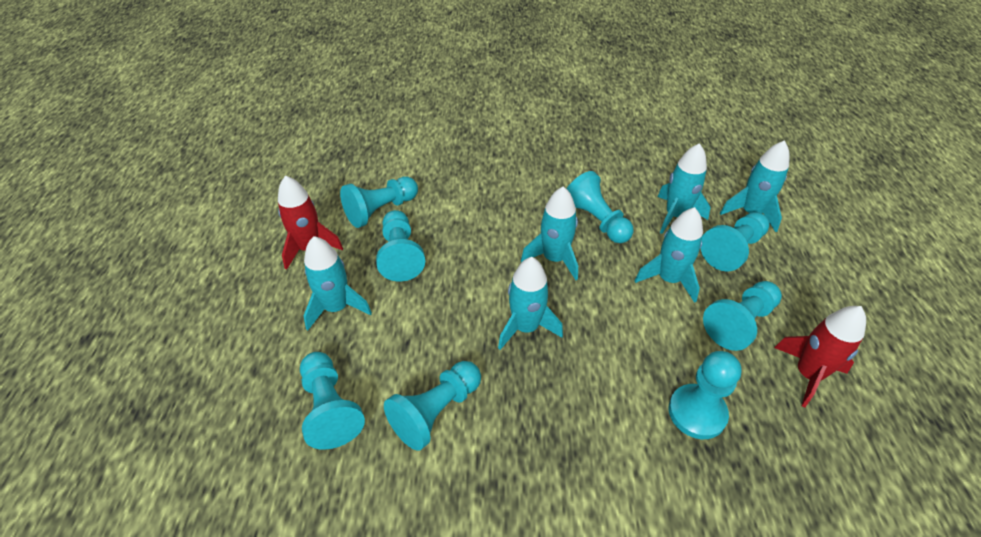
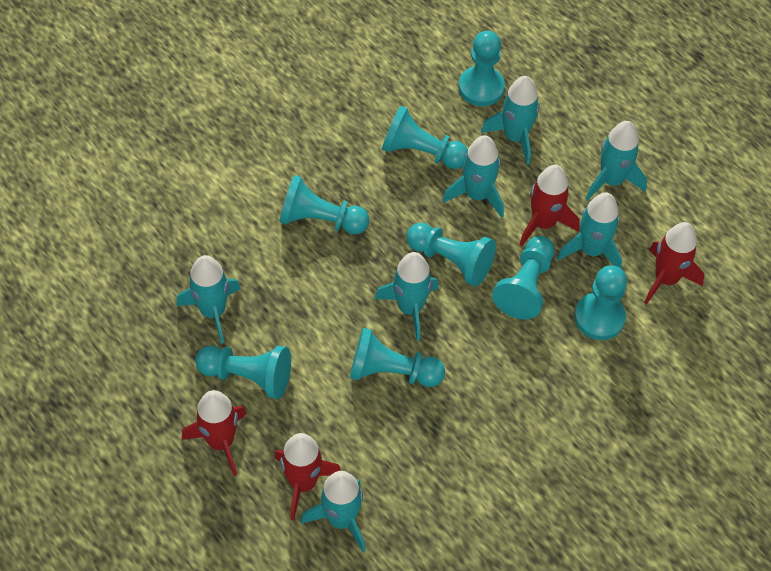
red rocket: 2 -> 4
turquoise rocket: 6 -> 7

